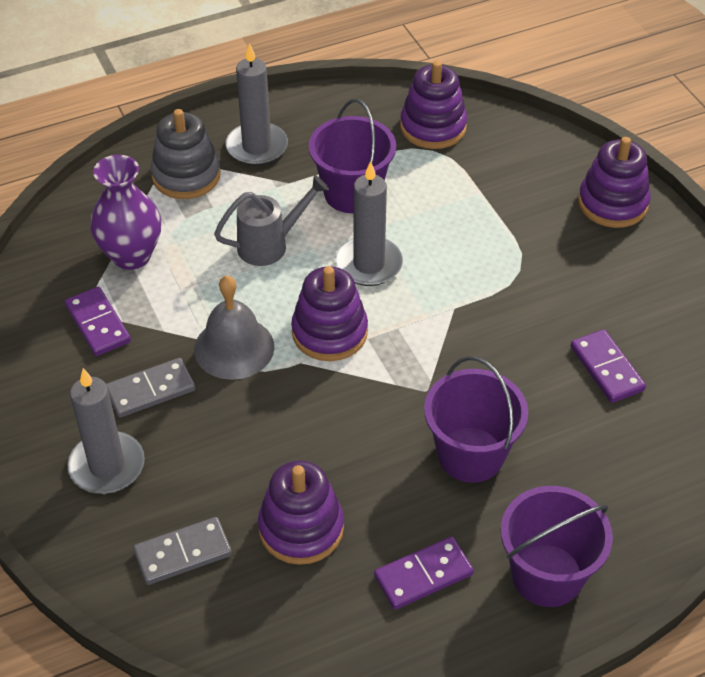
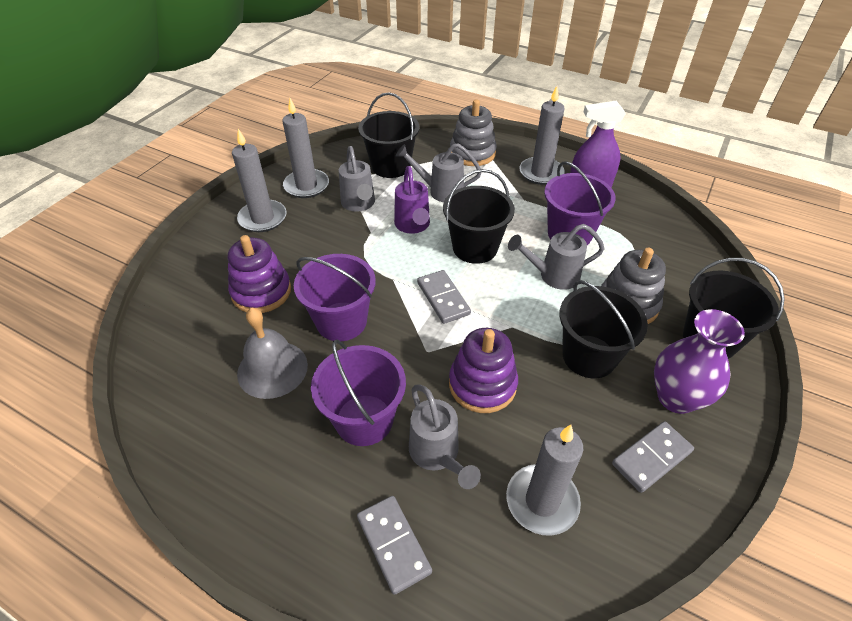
black bucket: 0 -> 4
grey candle: 3 -> 4
grey domino: 2 -> 3
grey stacking toy: 1 -> 2
grey watering can: 1 -> 4
purple domino: 3 -> 0
purple spray bottle: 0 -> 1
purple stacking toy: 4 -> 2
purple watering can: 0 -> 1

